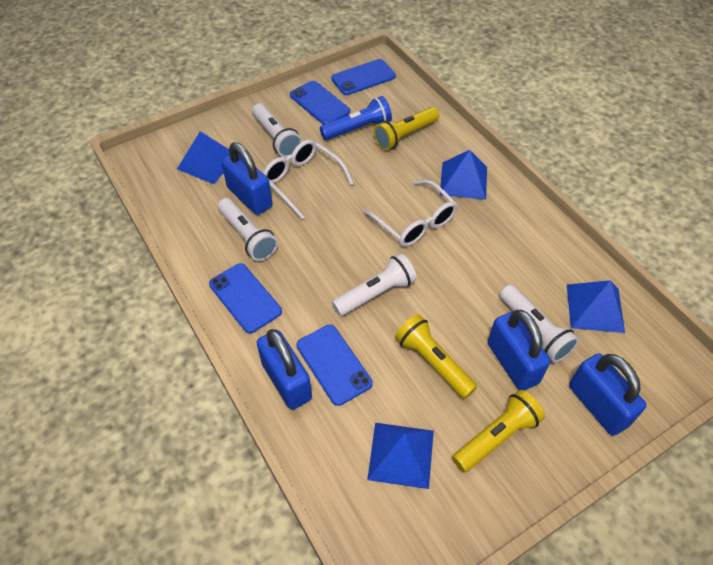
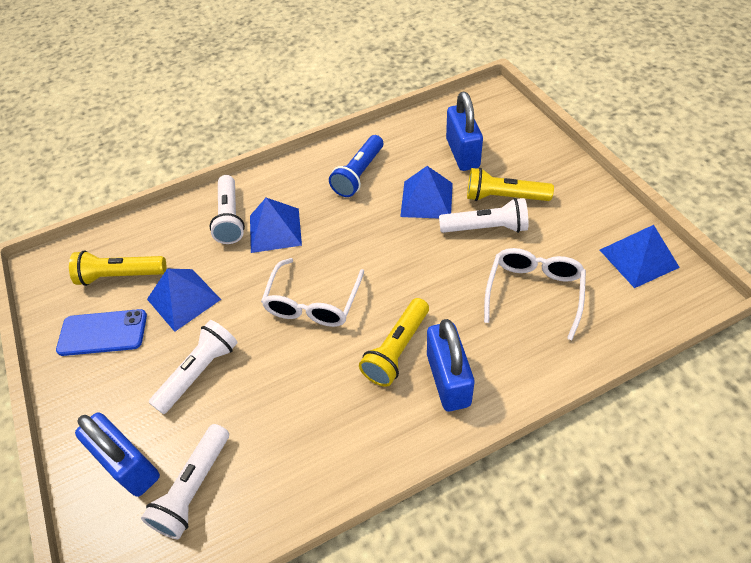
blue padlock: 4 -> 3
blue phone: 4 -> 1

